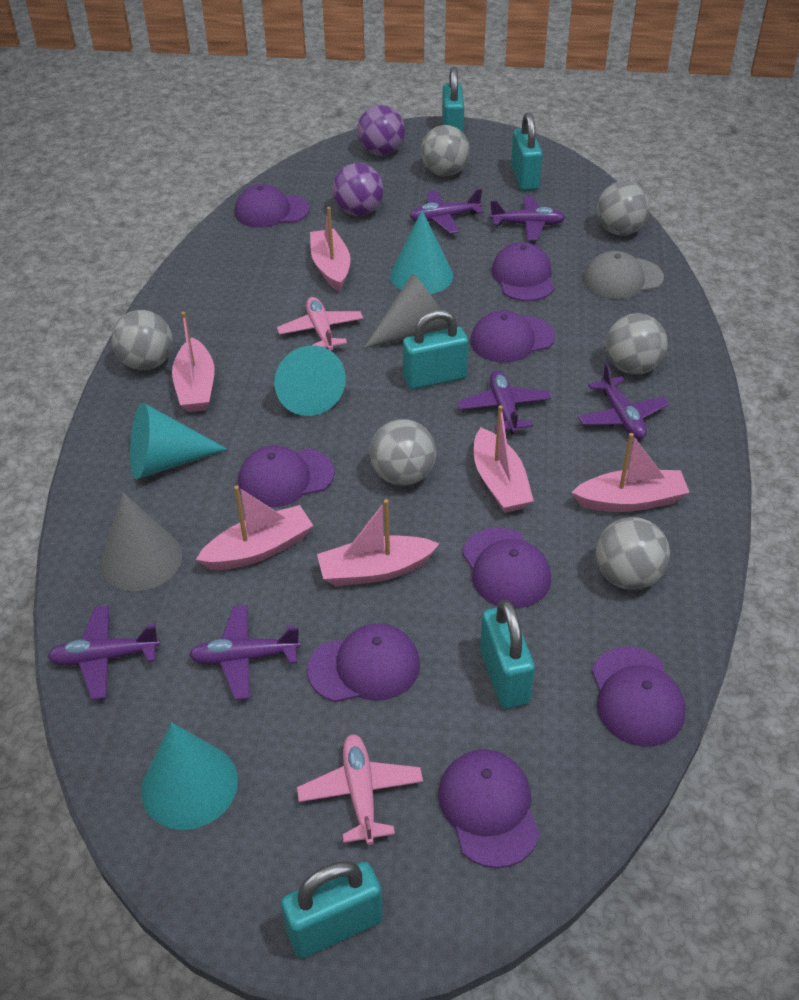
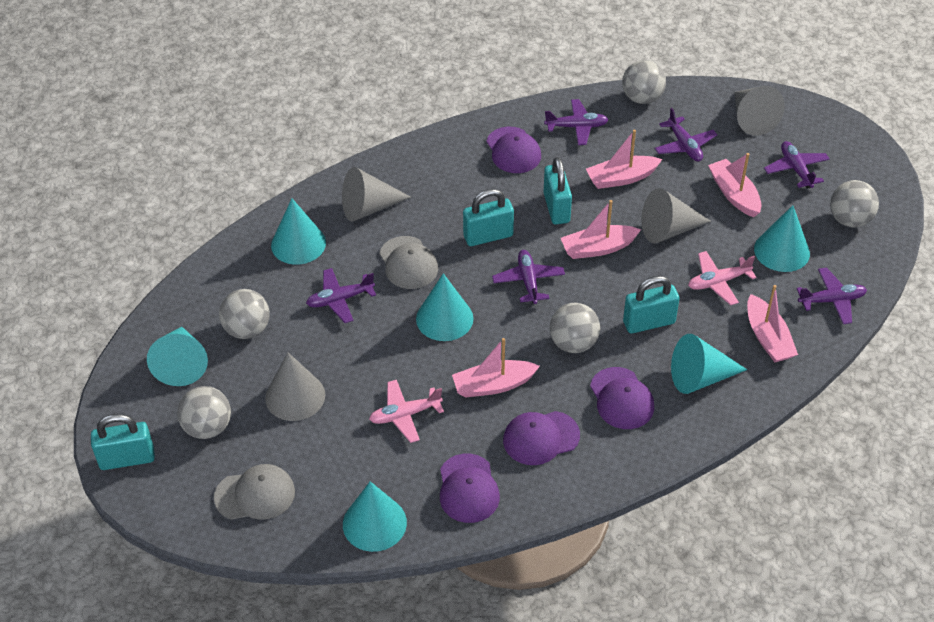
grey ball: 6 -> 5
grey cap: 1 -> 2
grey cone: 2 -> 4
pink boat: 6 -> 5
purple ball: 2 -> 0
purple cap: 8 -> 4
turquoise cone: 4 -> 6
turquoise padlock: 5 -> 4

